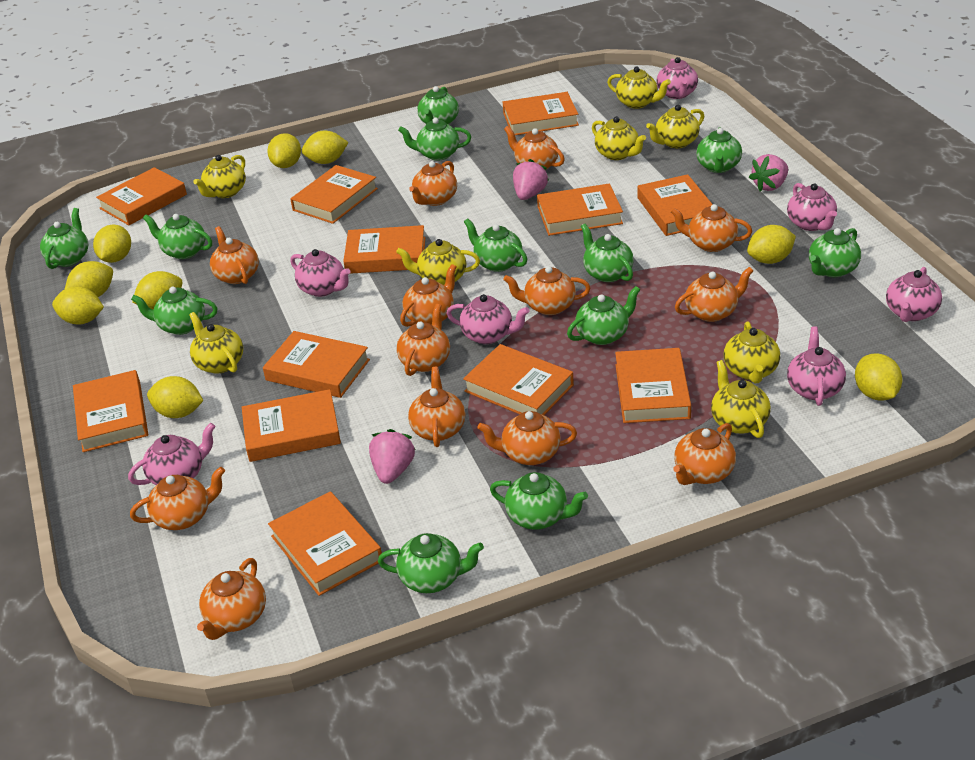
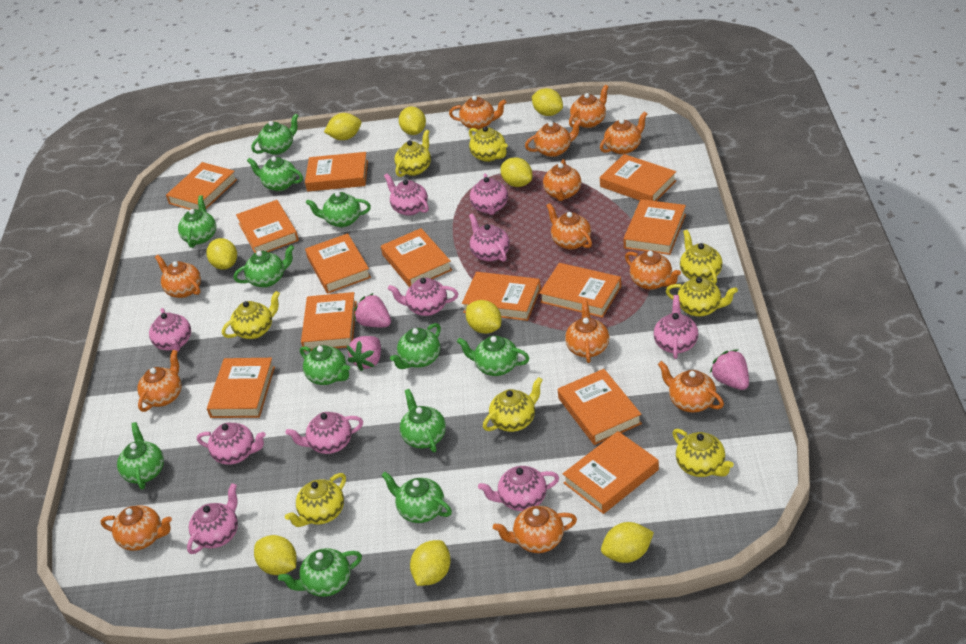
orange book: 12 -> 13
pink teapot: 7 -> 10

